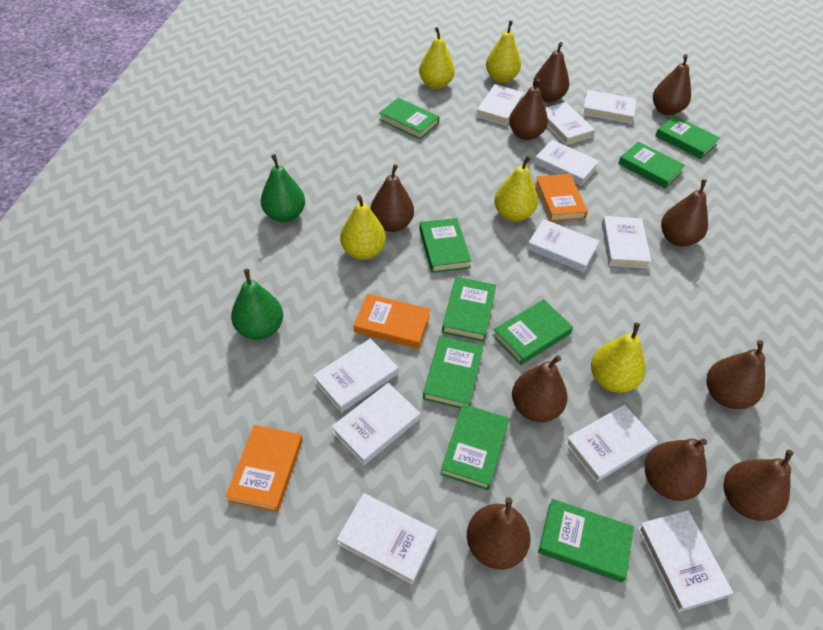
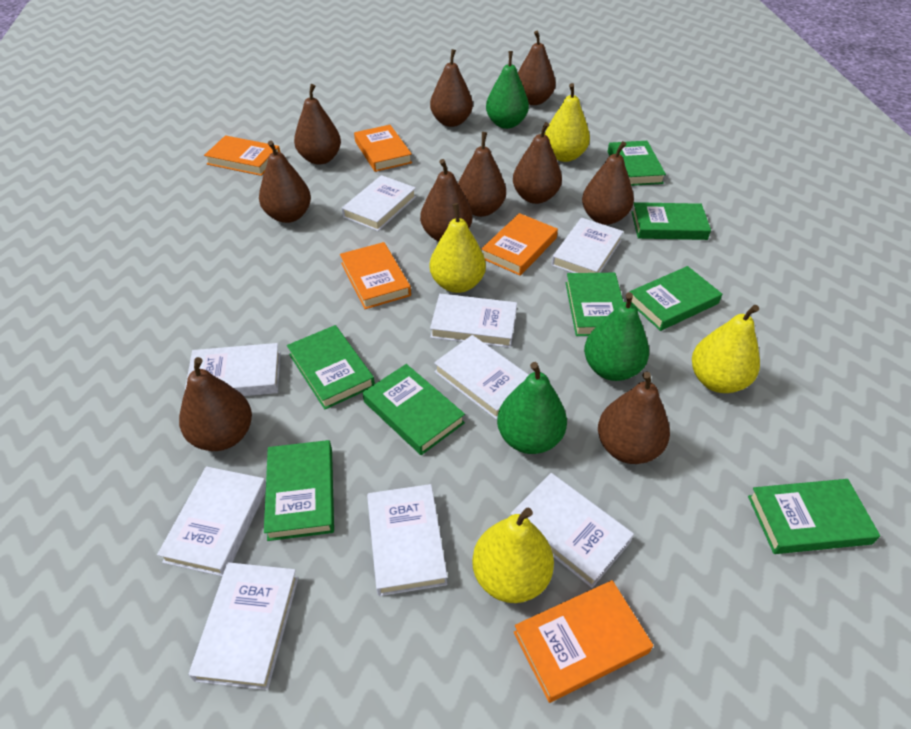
green book: 9 -> 8
green pear: 2 -> 3
orange book: 3 -> 5
white book: 11 -> 9
yellow pear: 5 -> 4

